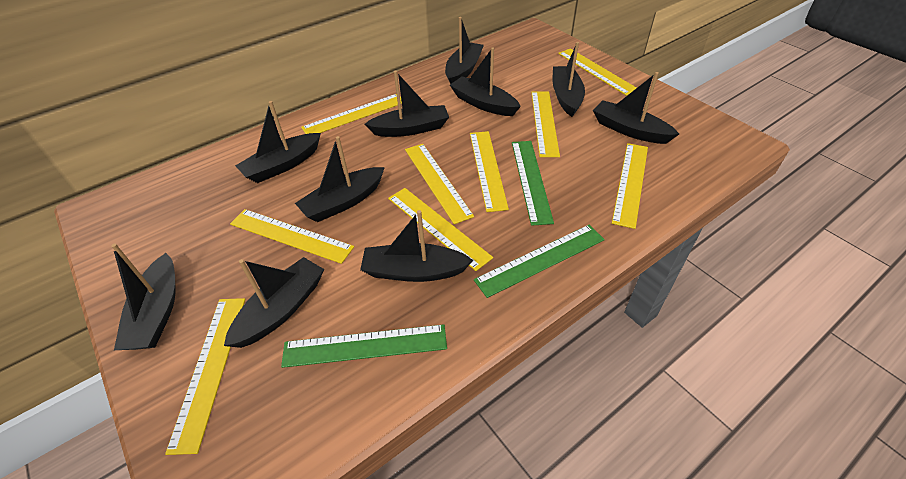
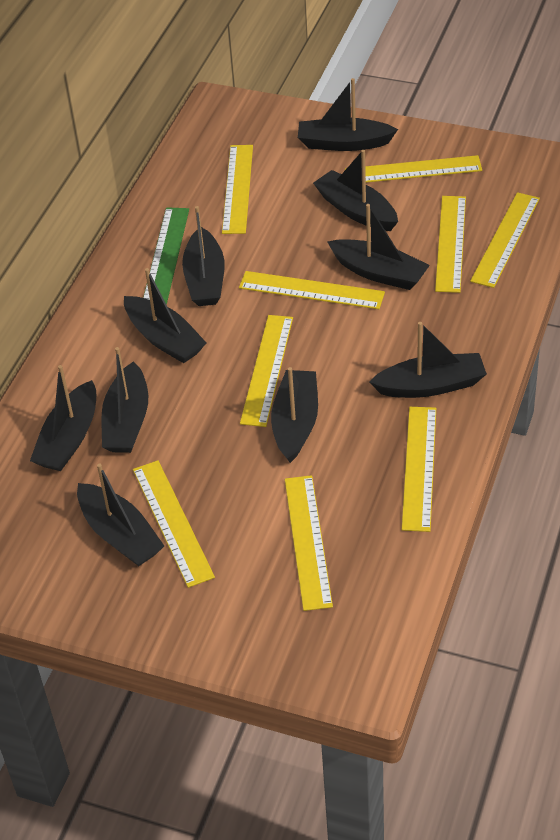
green ruler: 3 -> 1

